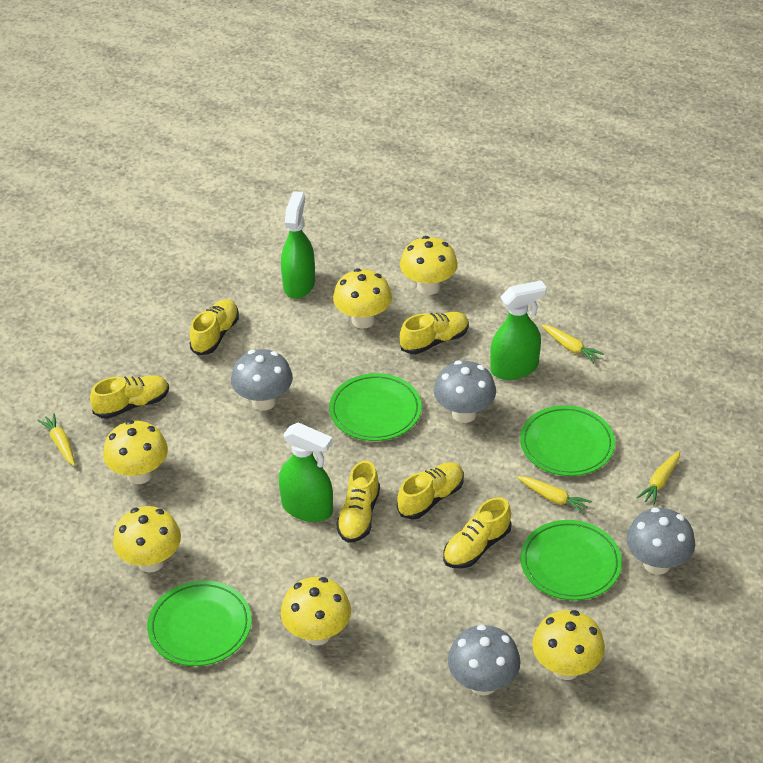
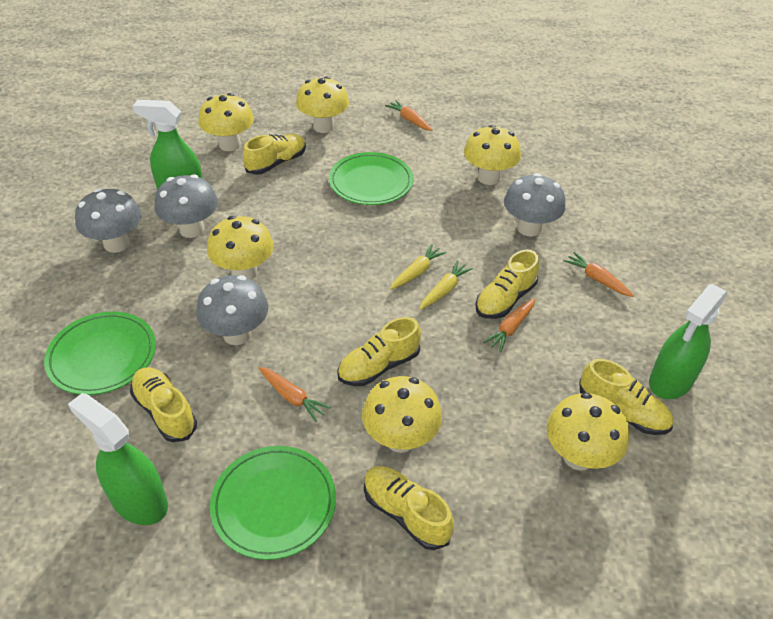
green plate: 4 -> 3
orange carrot: 0 -> 4
yellow carrot: 4 -> 2

